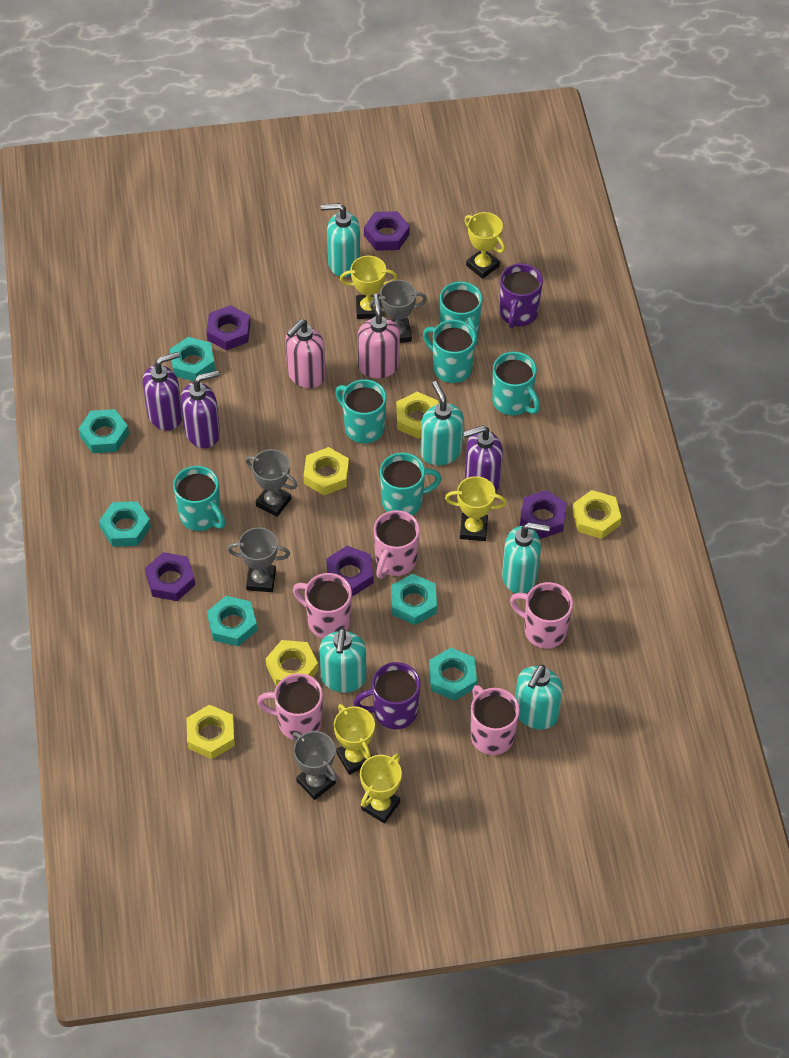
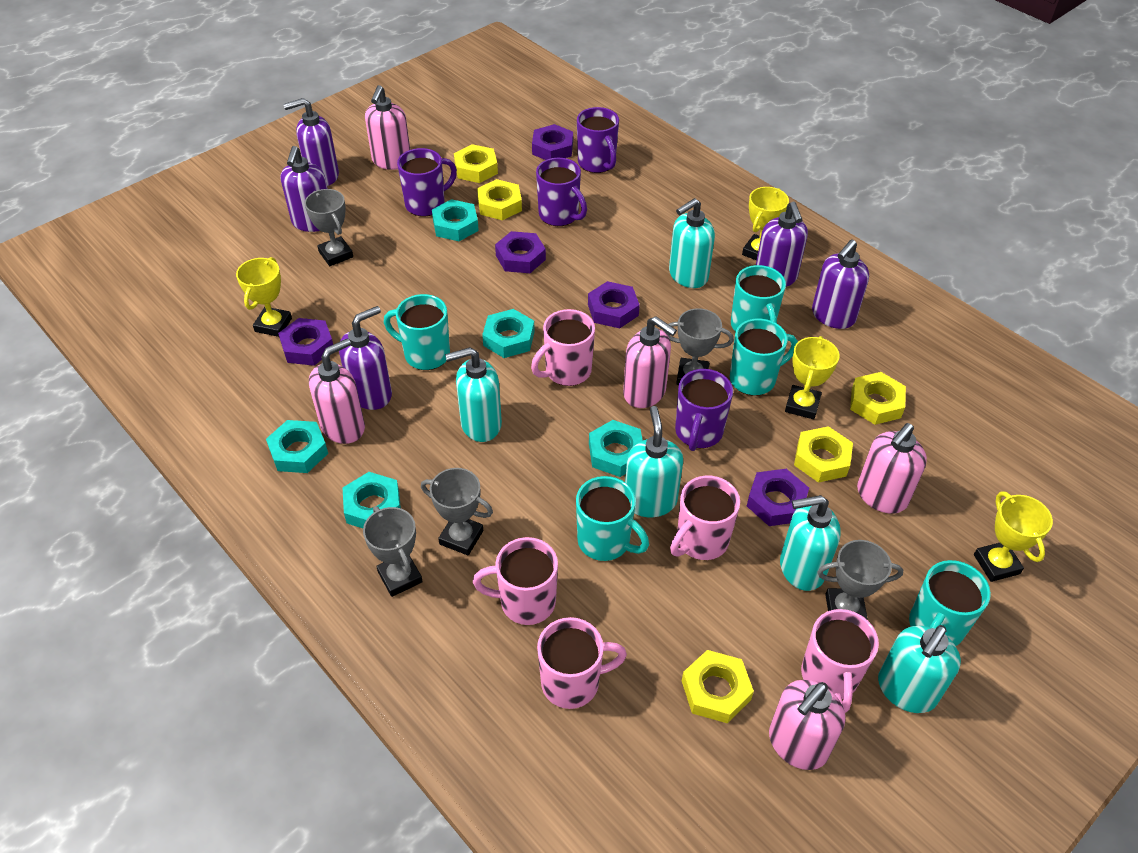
grey trophy: 4 -> 5
pink soap dispenser: 2 -> 5
purple mug: 2 -> 4
purple soap dispenser: 3 -> 5
turquoise mug: 6 -> 5
turquoise nut: 6 -> 5
yellow trophy: 5 -> 4

